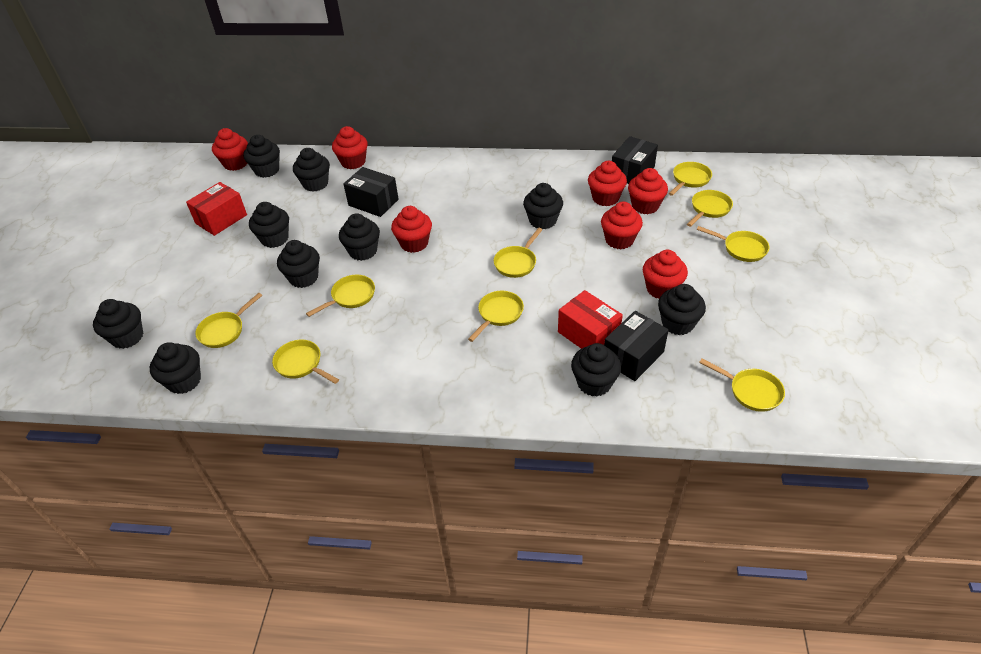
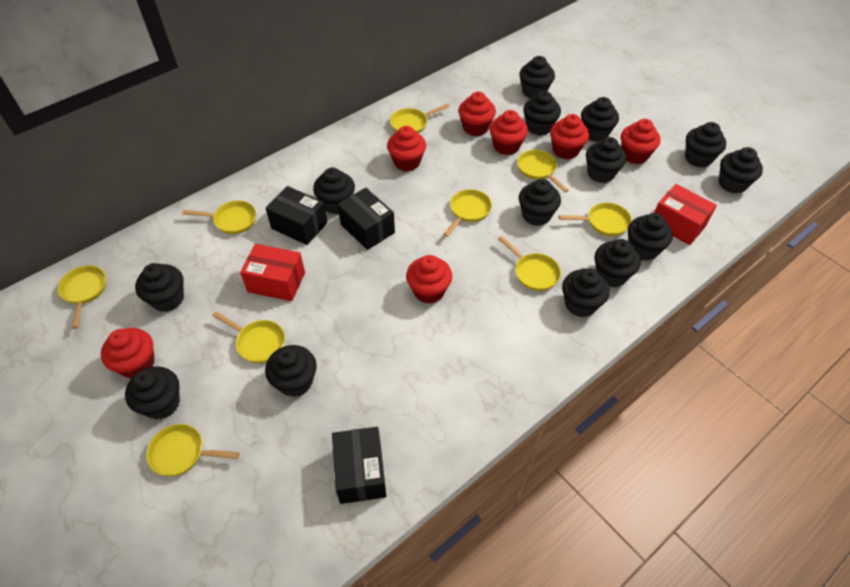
black cupcake: 10 -> 14

